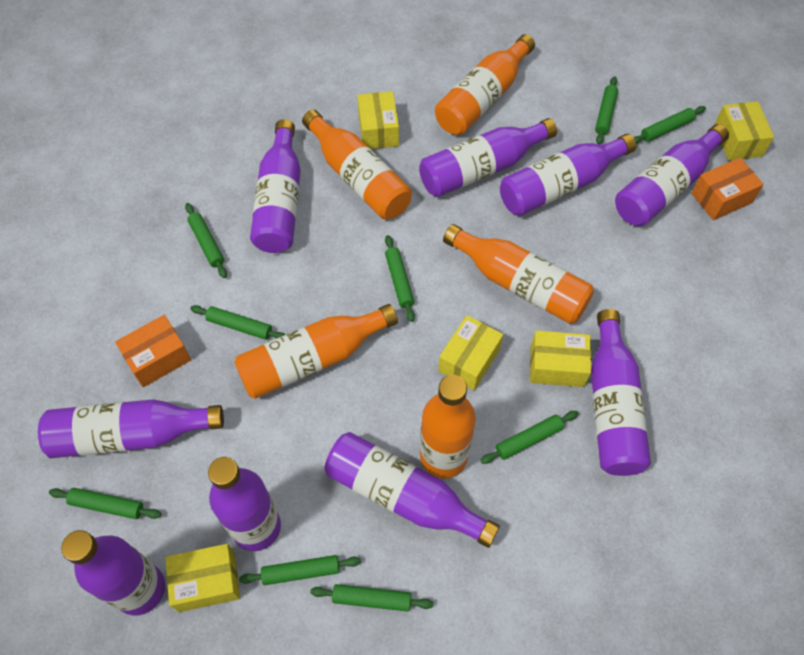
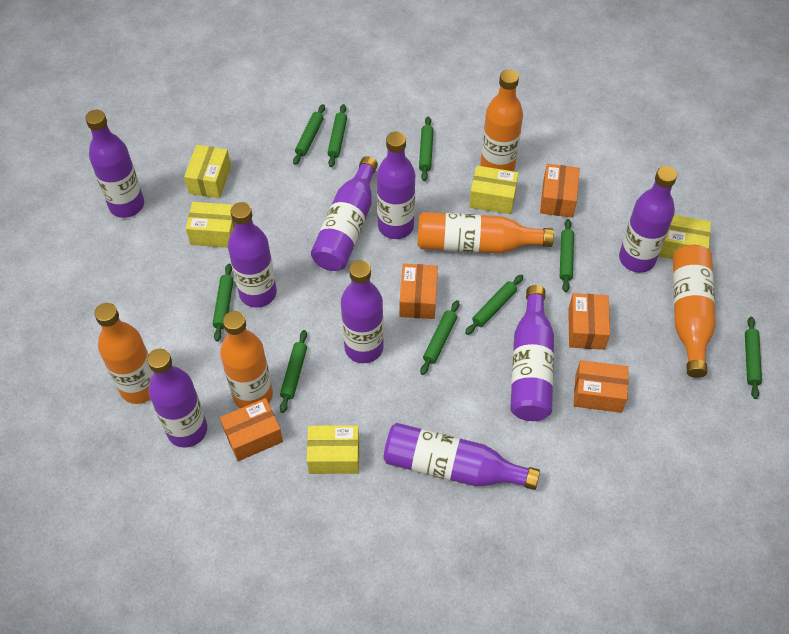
orange box: 2 -> 5

